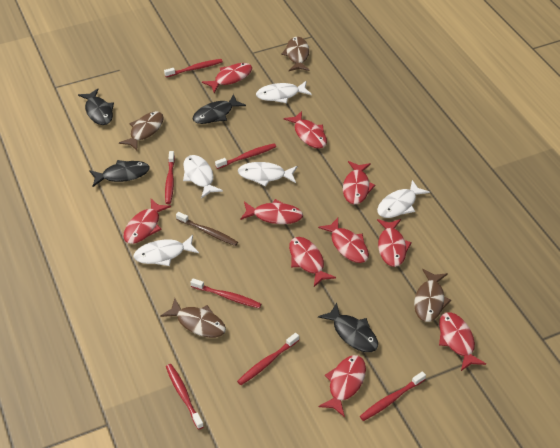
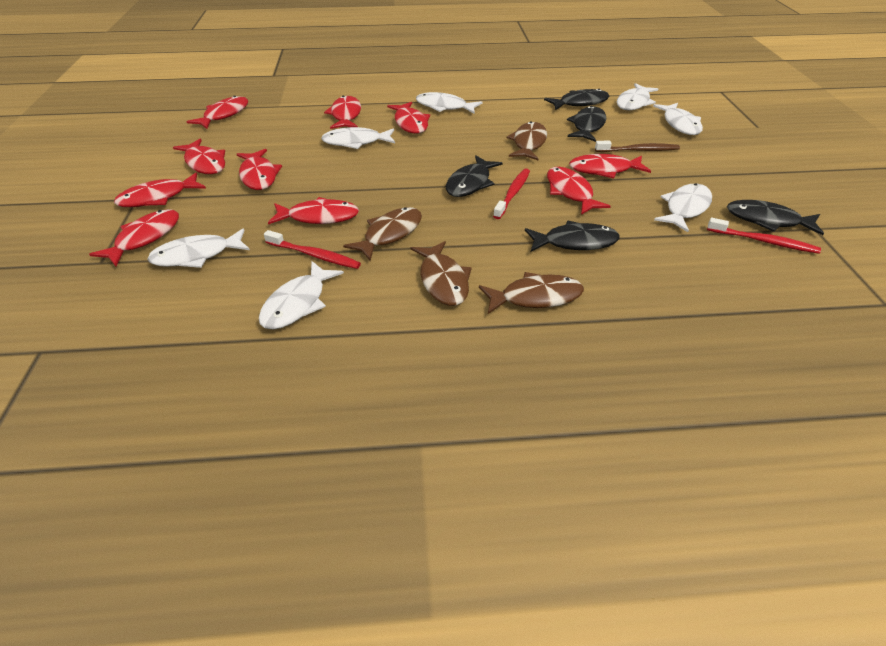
black fish: 4 -> 5
red toothbrush: 7 -> 3
white fish: 5 -> 7

